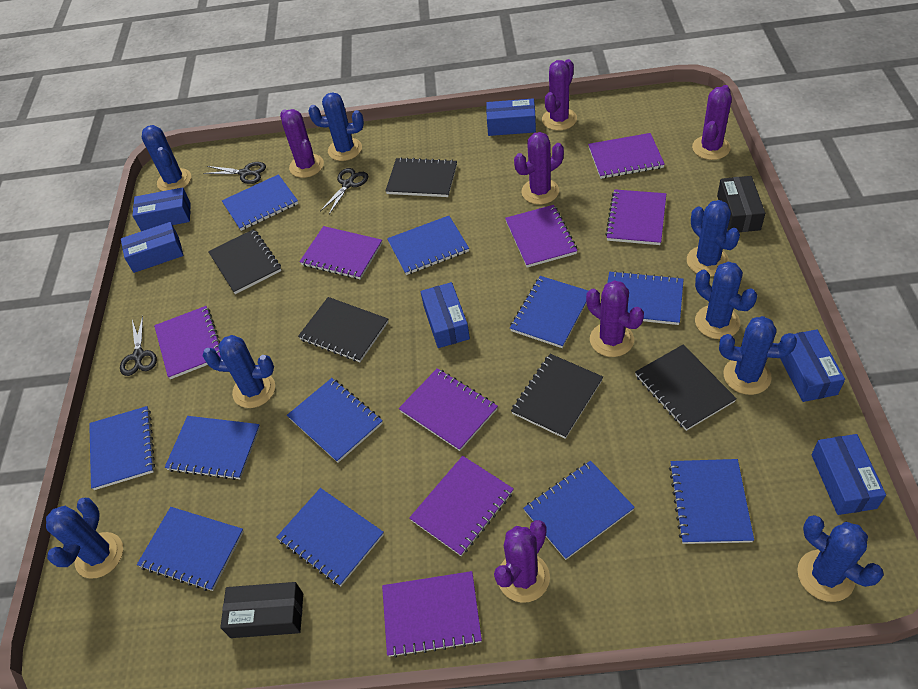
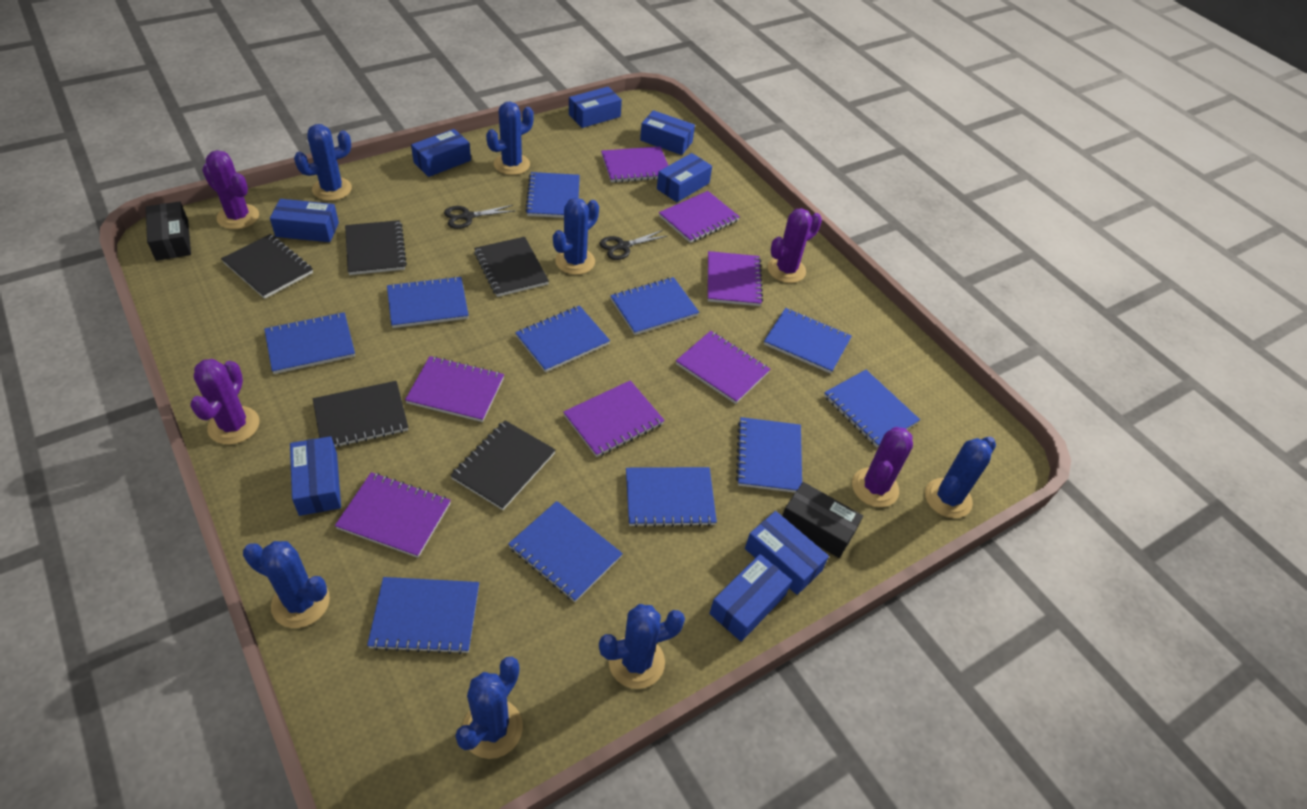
black scissors: 3 -> 2
blue box: 6 -> 8
blue cactus: 8 -> 7
purple cactus: 6 -> 4
purple notebook: 8 -> 7

